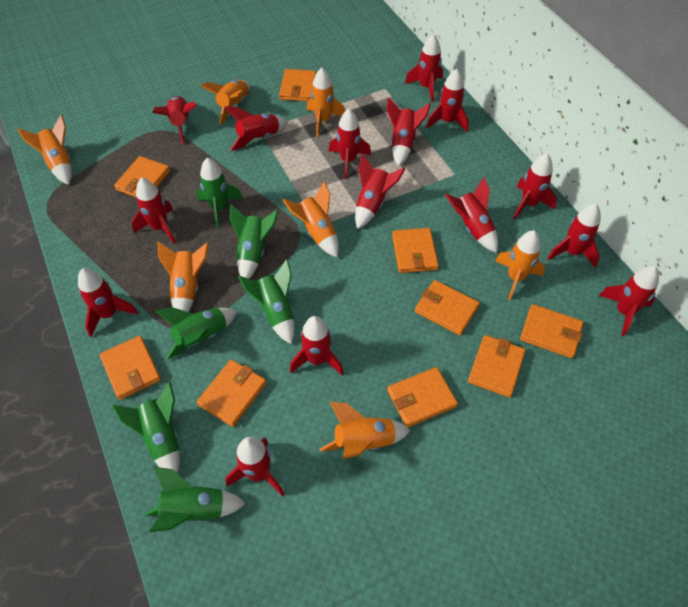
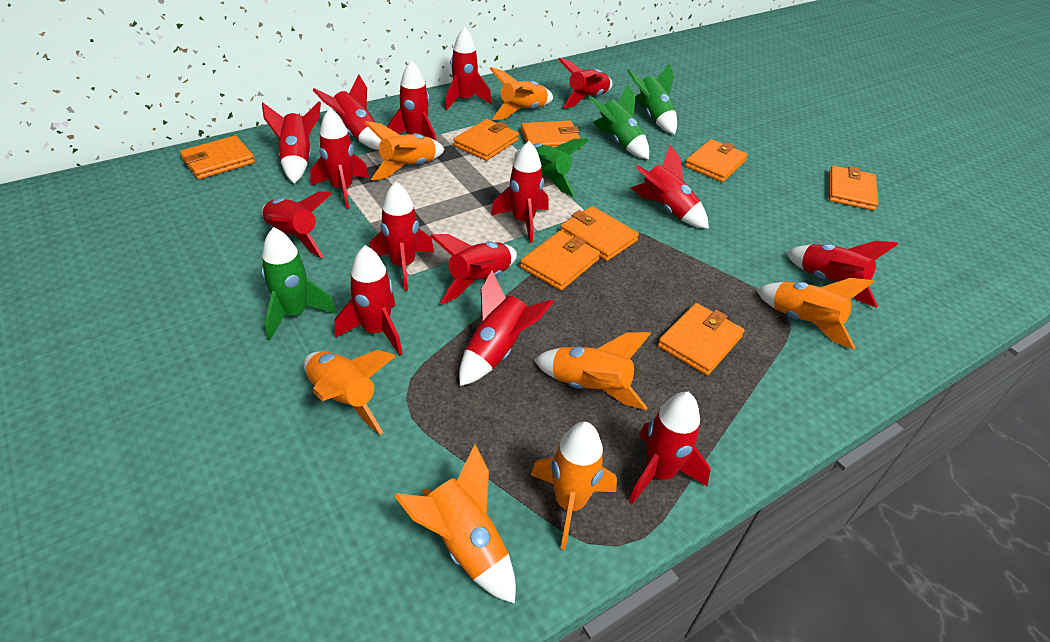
green rocket: 6 -> 4
orange wallet: 9 -> 8

